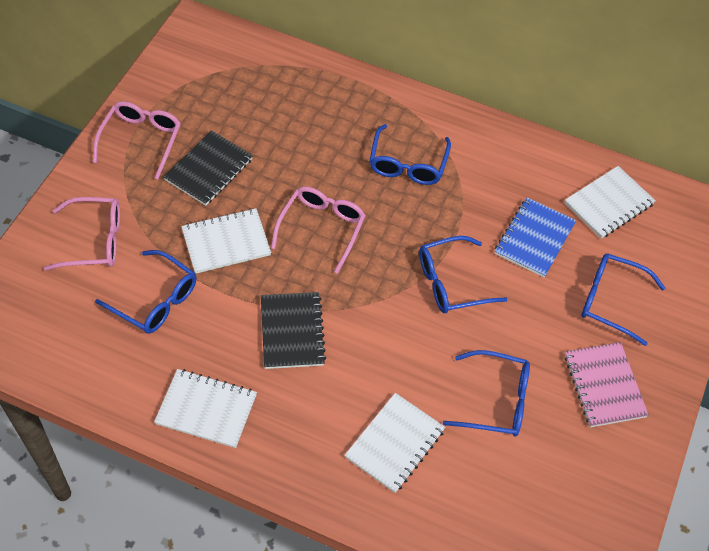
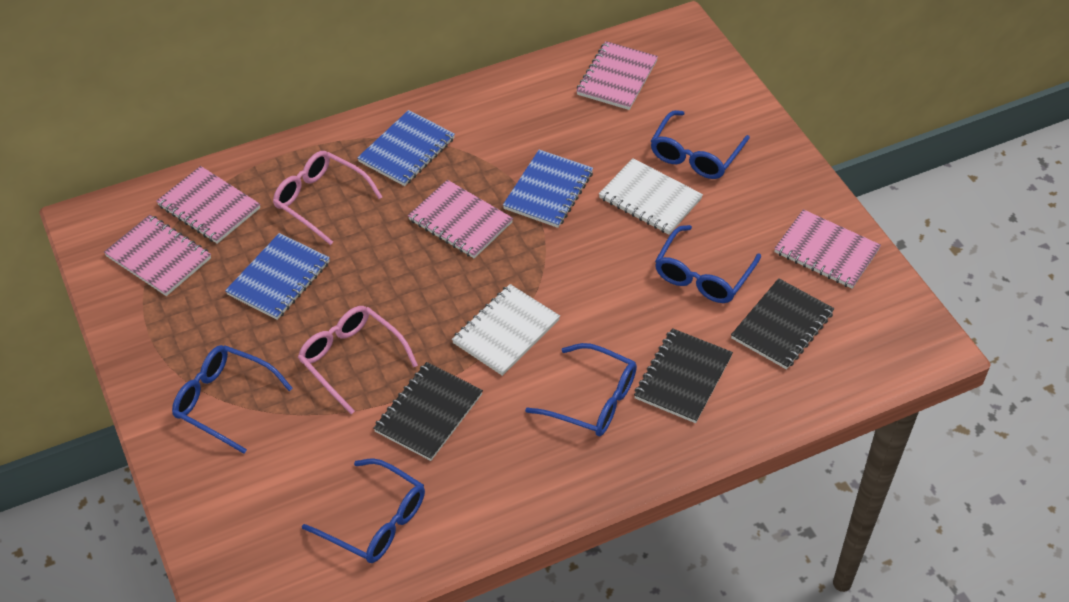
black notebook: 2 -> 3
blue notebook: 1 -> 3
pink glasses: 3 -> 2
pink notebook: 1 -> 5
white notebook: 4 -> 2

